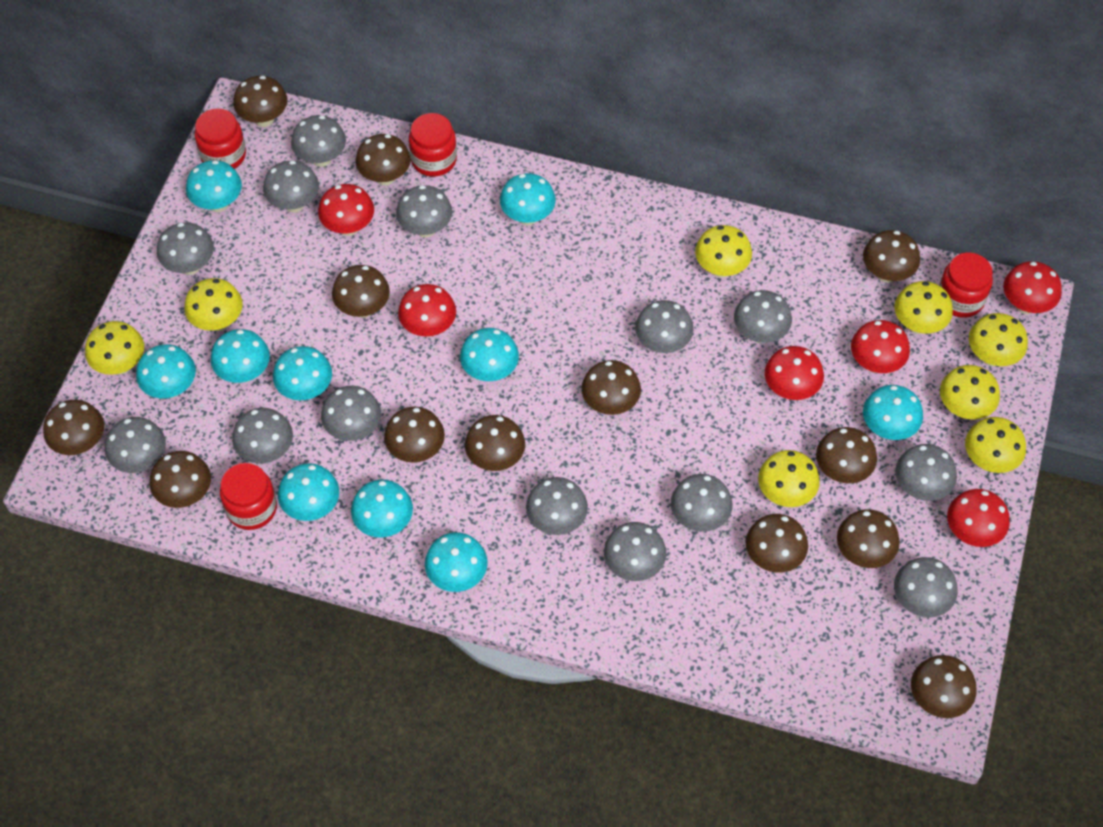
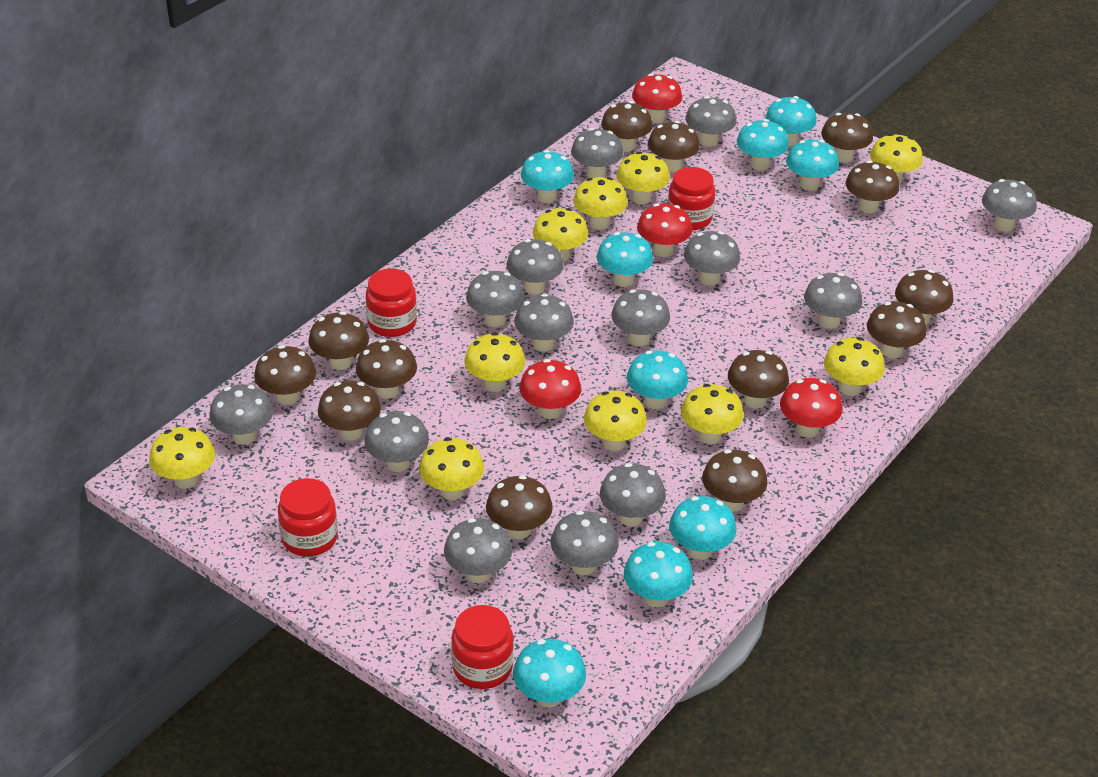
red mushroom: 6 -> 4
turquoise mushroom: 10 -> 9
yellow mushroom: 8 -> 10

